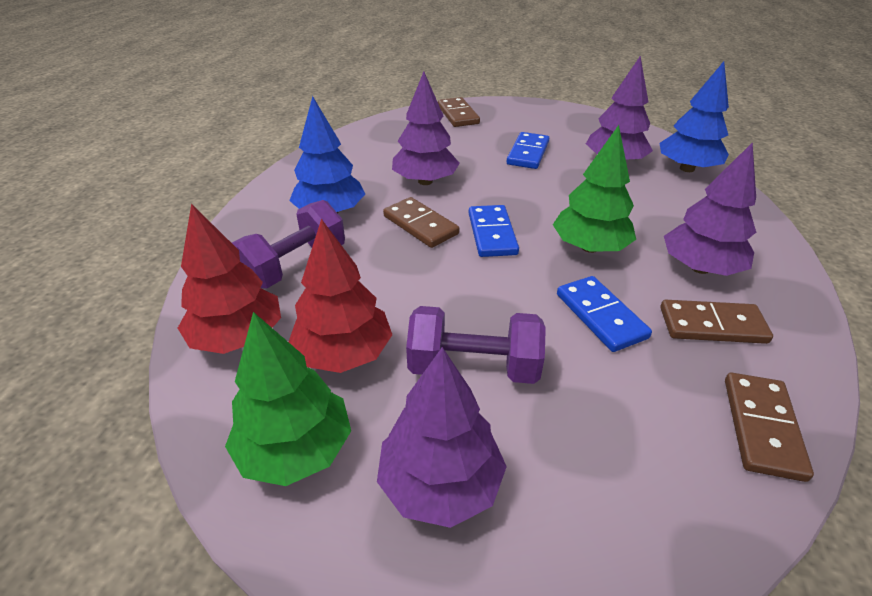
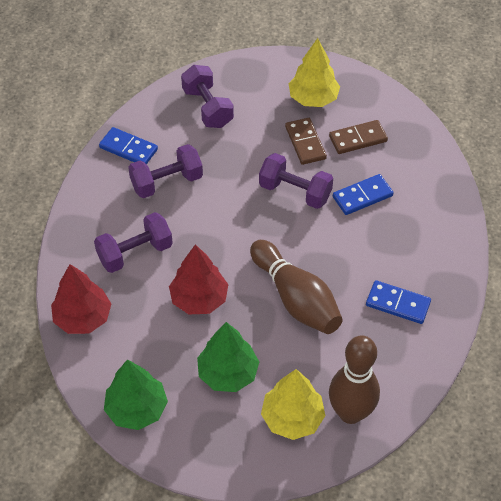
blue tree: 2 -> 0
brown bowling pin: 0 -> 2
brown domino: 4 -> 2
purple dumbbell: 2 -> 4
purple tree: 4 -> 0
yellow tree: 0 -> 2

